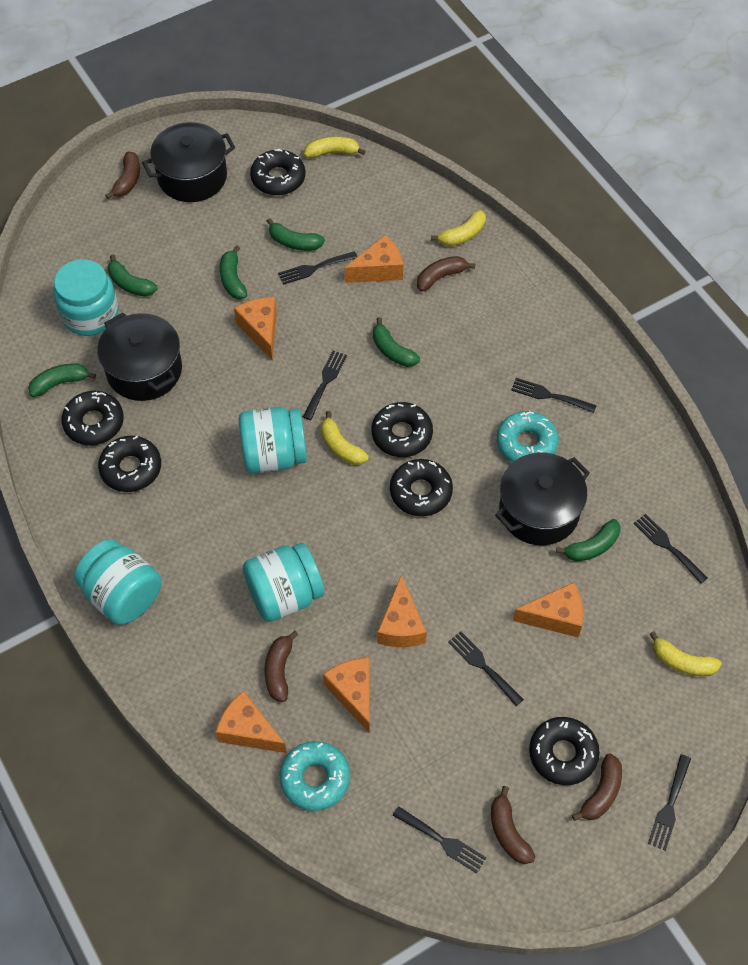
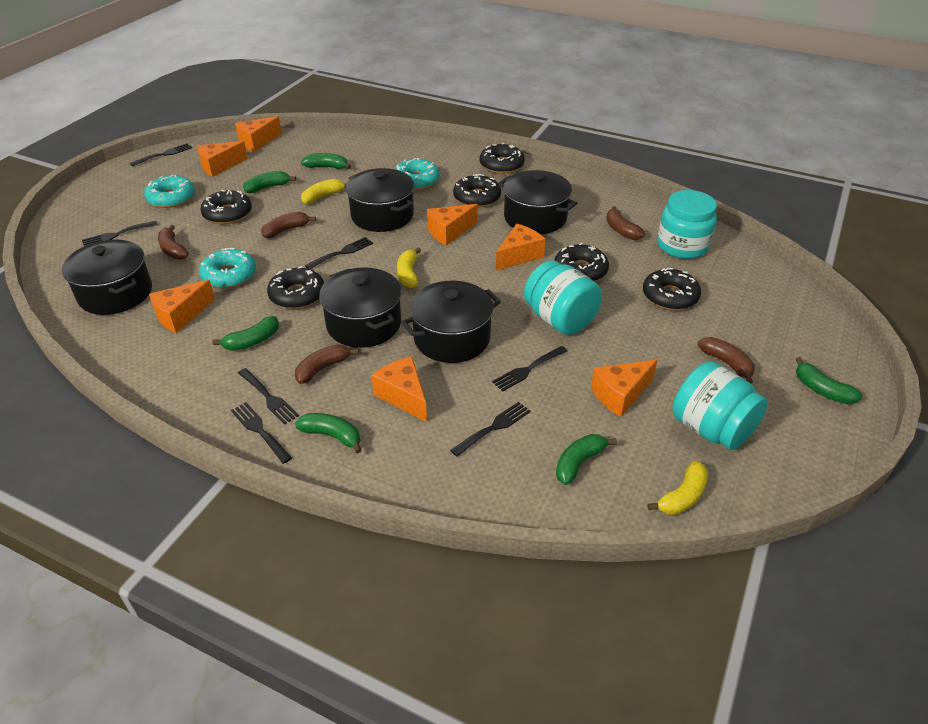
black pot: 3 -> 5
orange cheese: 6 -> 7
turquoise donut: 2 -> 3
turquoise jar: 4 -> 3
yellow banana: 4 -> 3

